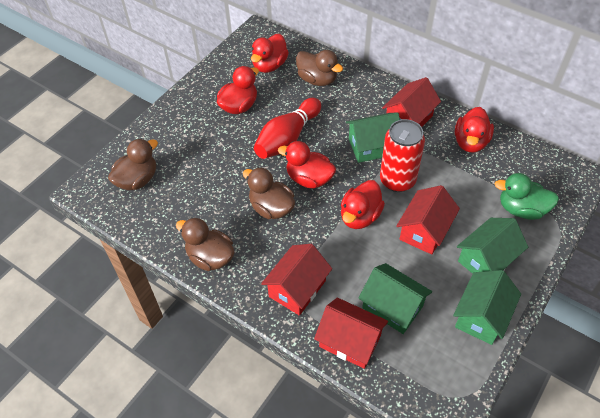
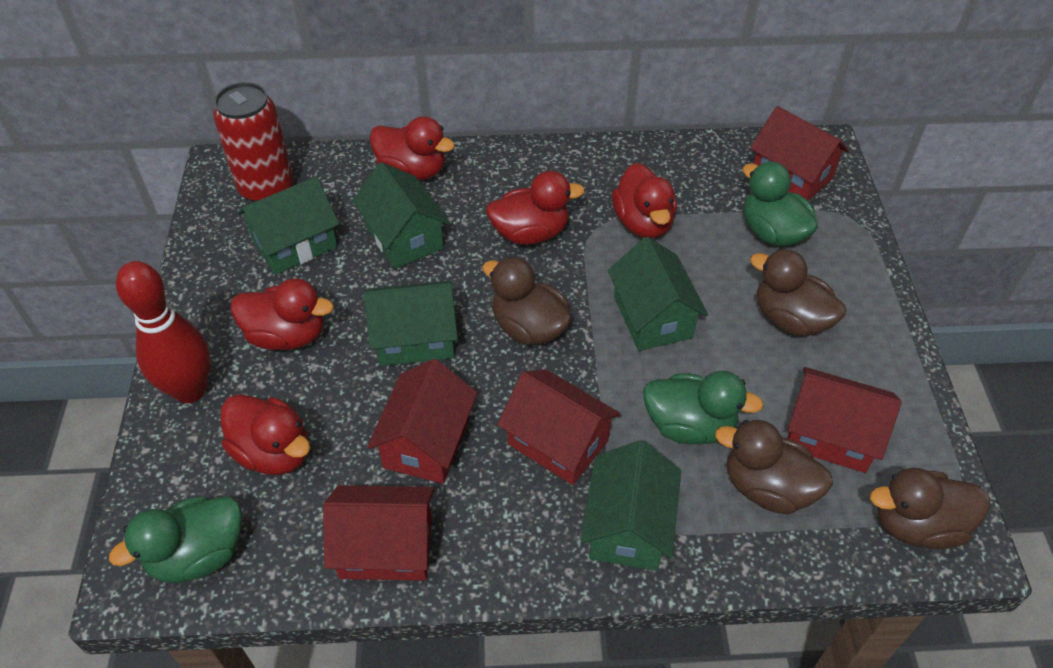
green duck: 1 -> 3
green house: 4 -> 5
red house: 4 -> 5

